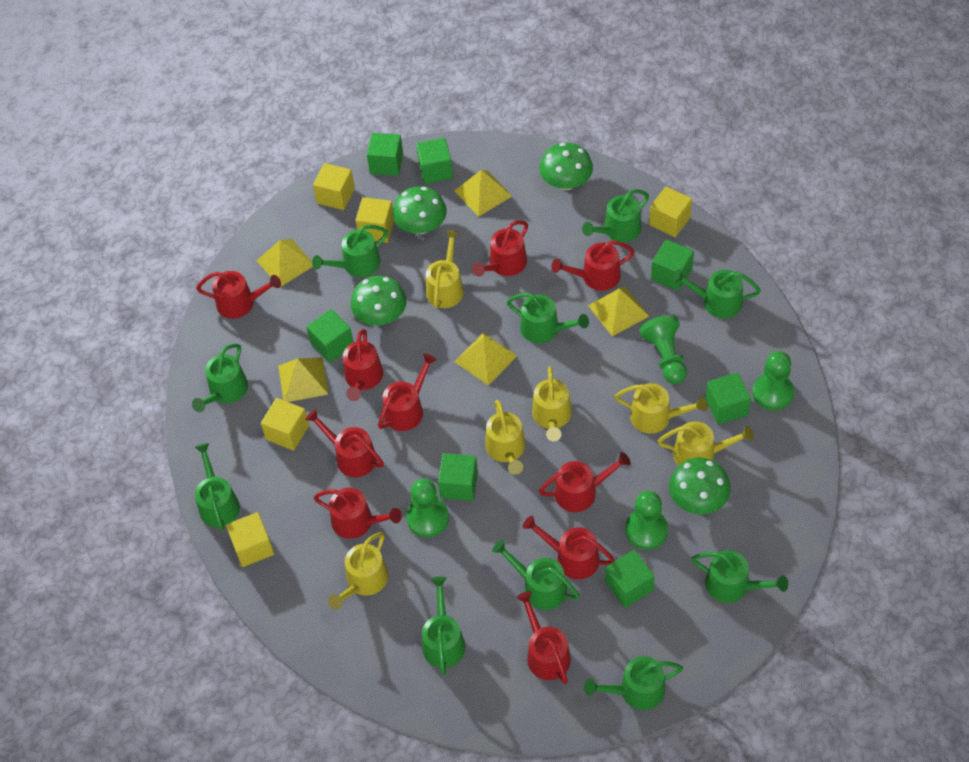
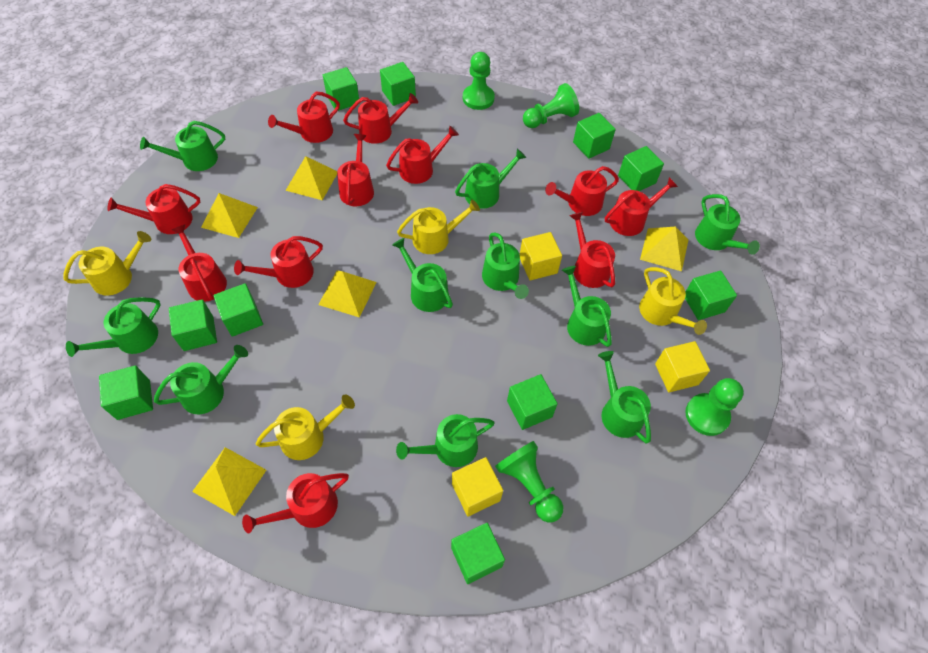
green cube: 7 -> 10
green mushroom: 4 -> 0
red watering can: 10 -> 11
yellow cube: 5 -> 3
yellow watering can: 6 -> 4

